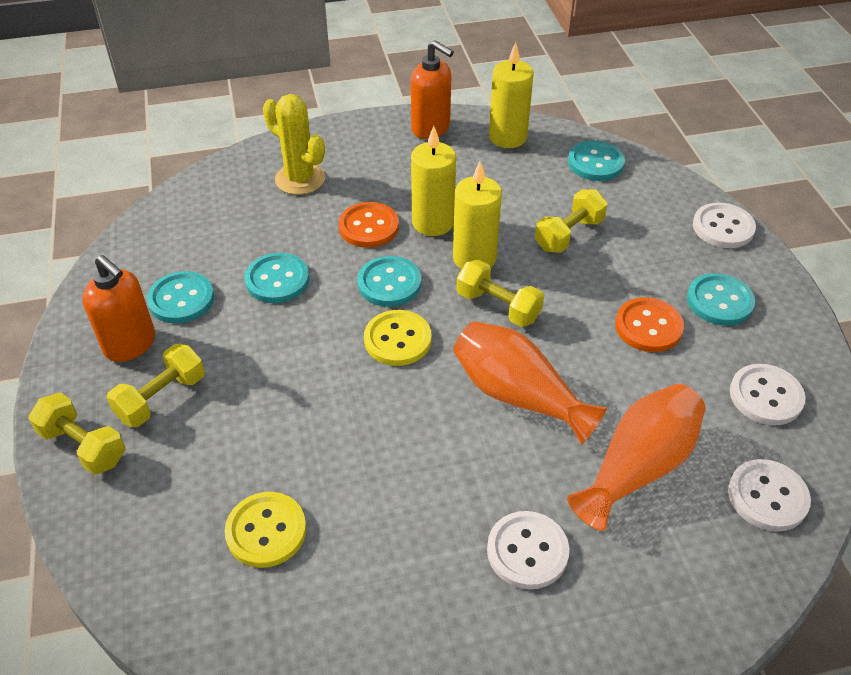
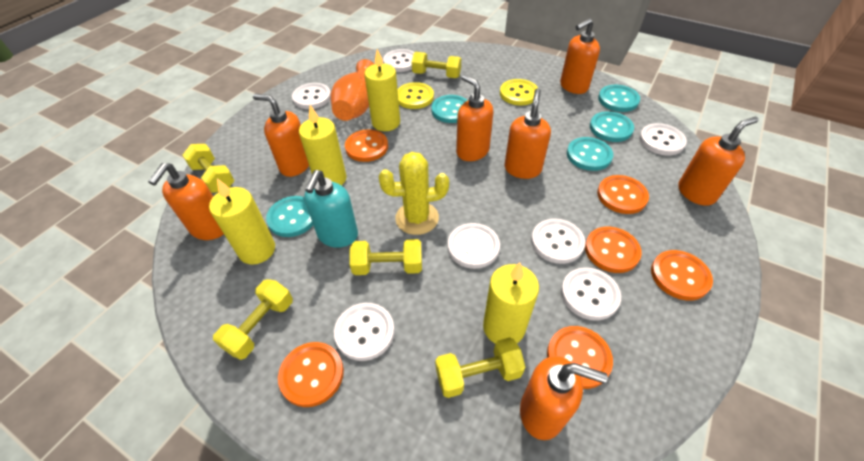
orange button: 2 -> 6
orange soap dispenser: 2 -> 7
orange vase: 2 -> 1
turquoise soap dispenser: 0 -> 1
white button: 4 -> 7
yellow candle: 3 -> 4
yellow dumbbell: 4 -> 5

